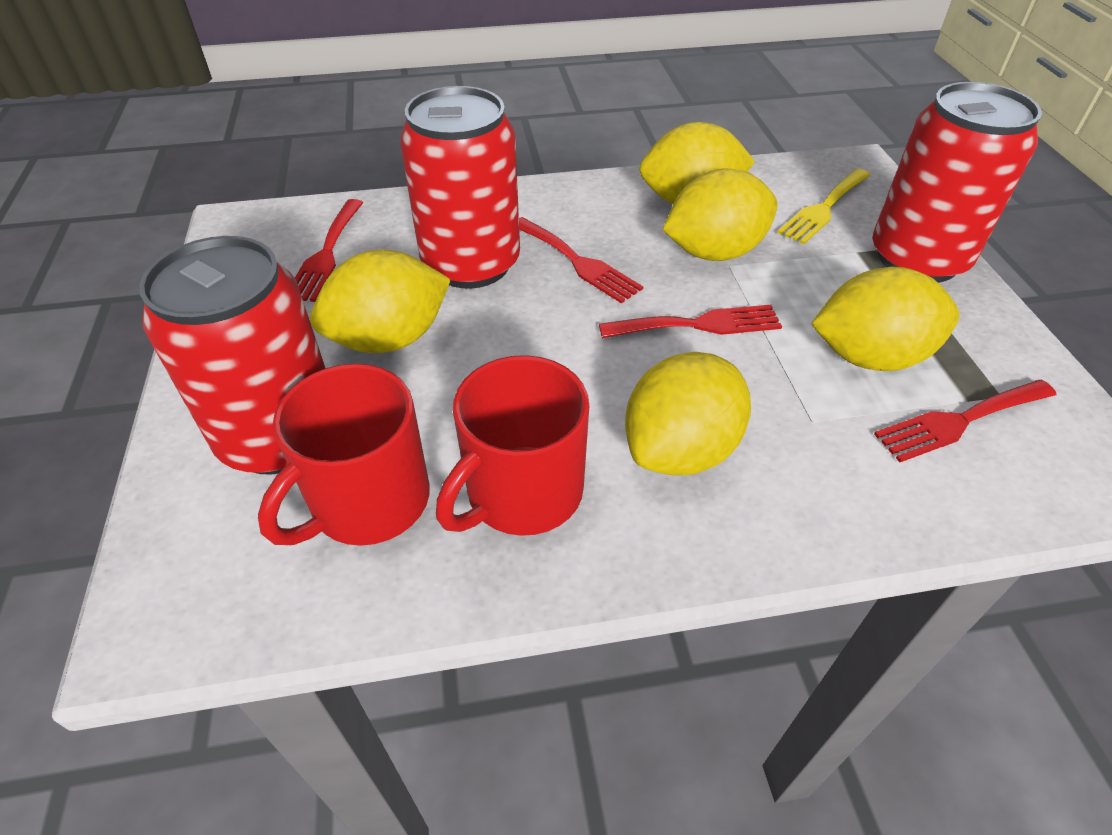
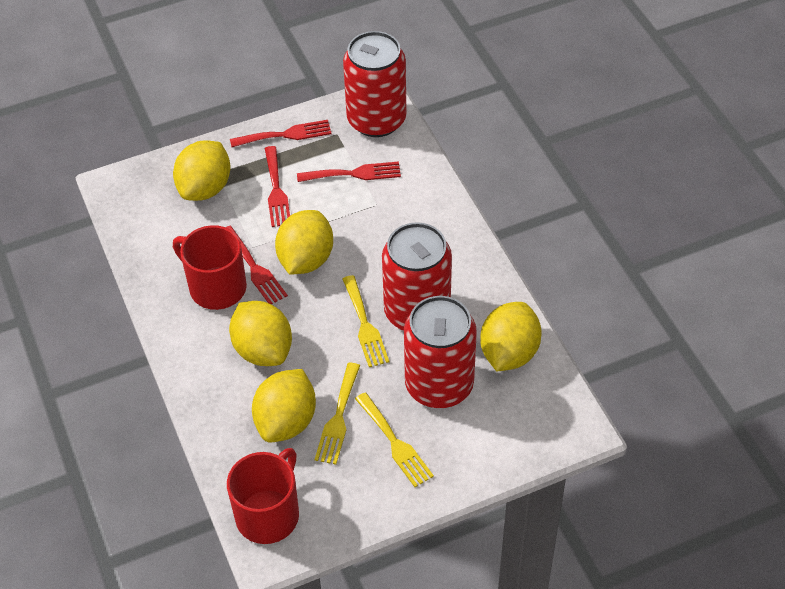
yellow fork: 1 -> 3

